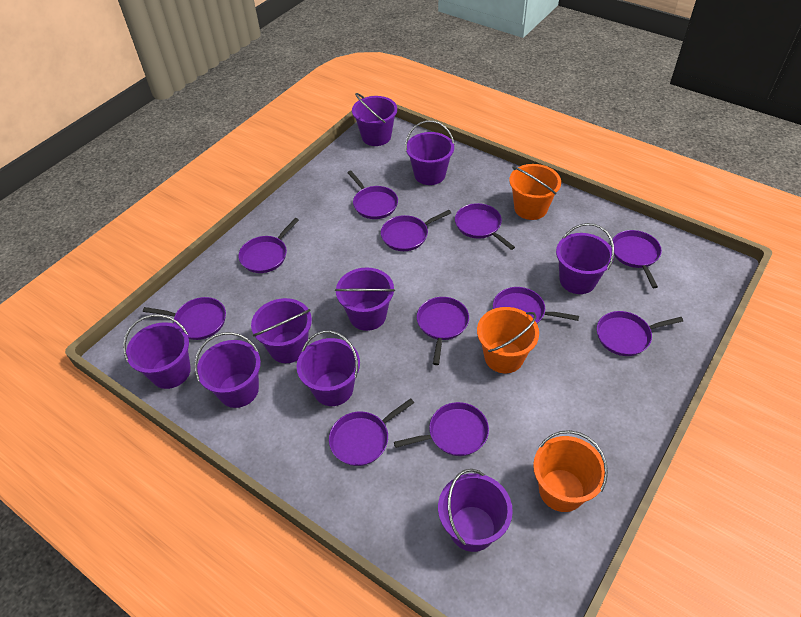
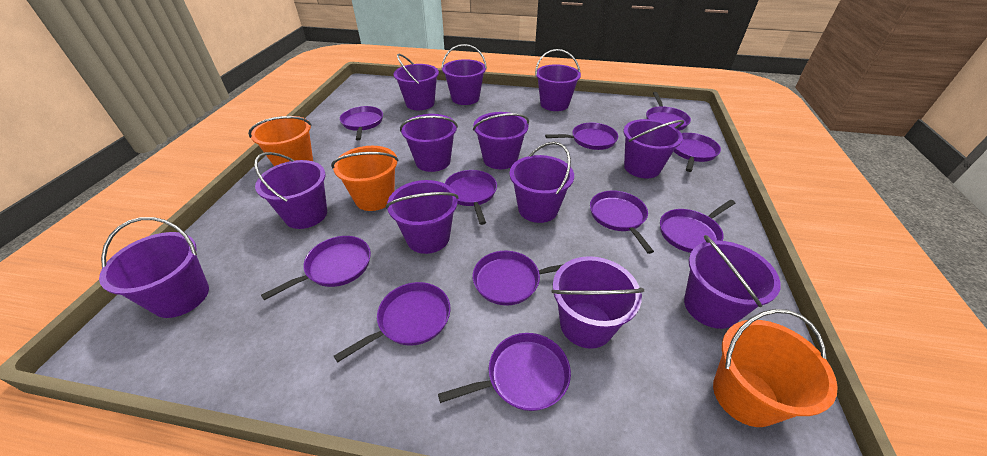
purple bucket: 9 -> 12

